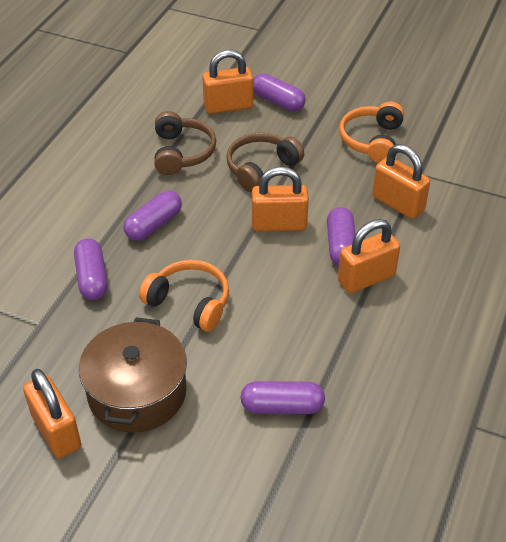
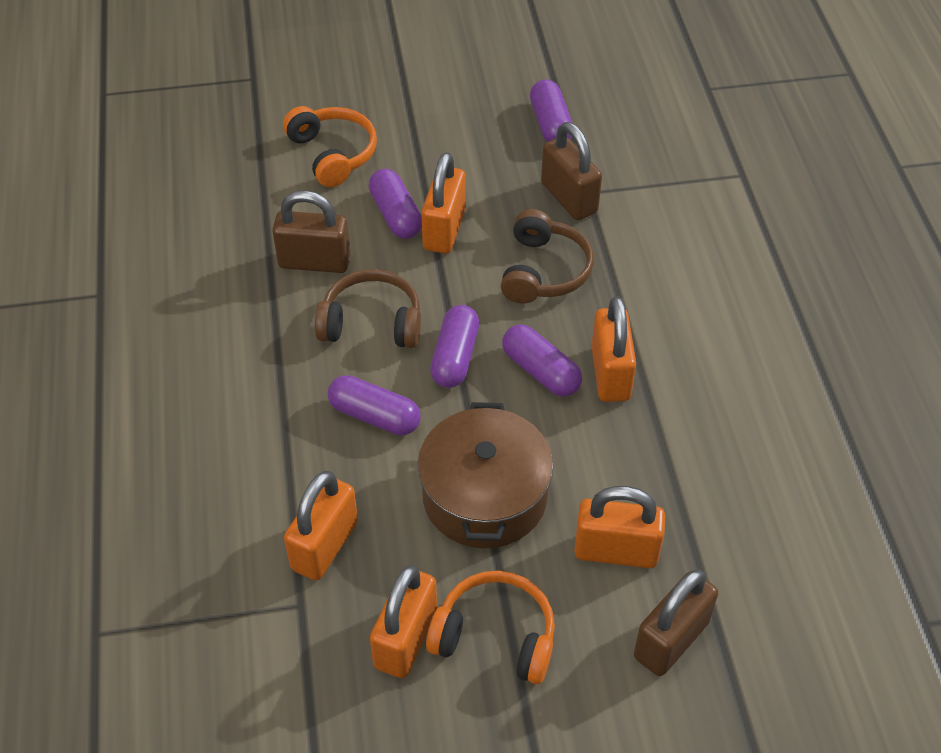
brown padlock: 0 -> 3

